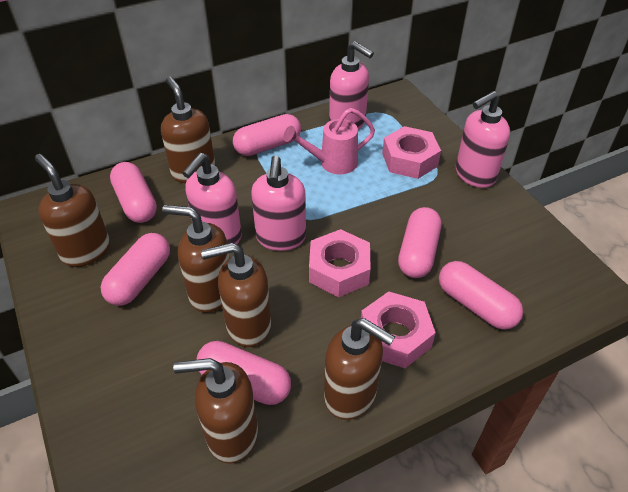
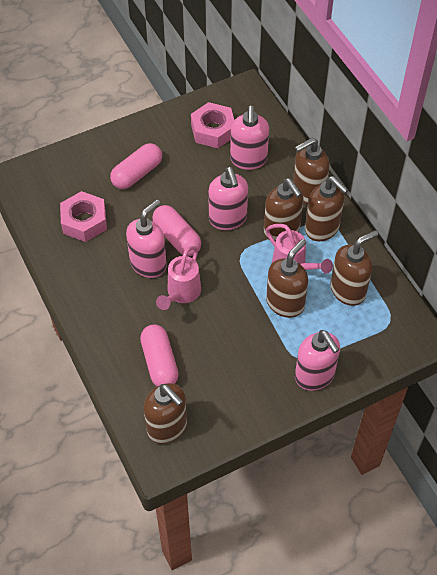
pink capsule: 6 -> 3
pink nut: 3 -> 2
pink watering can: 1 -> 2

